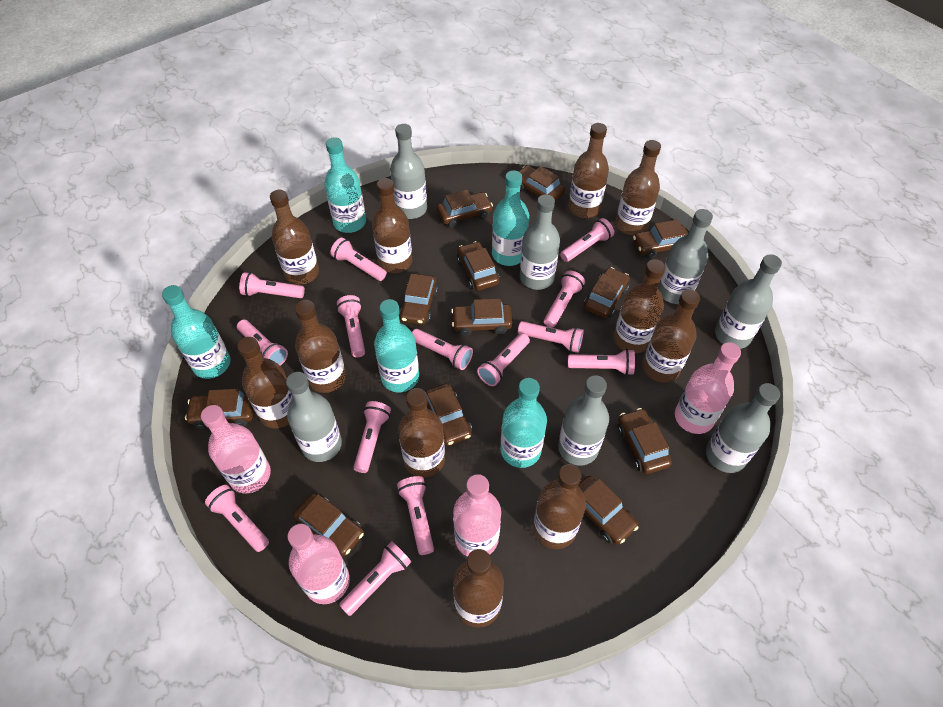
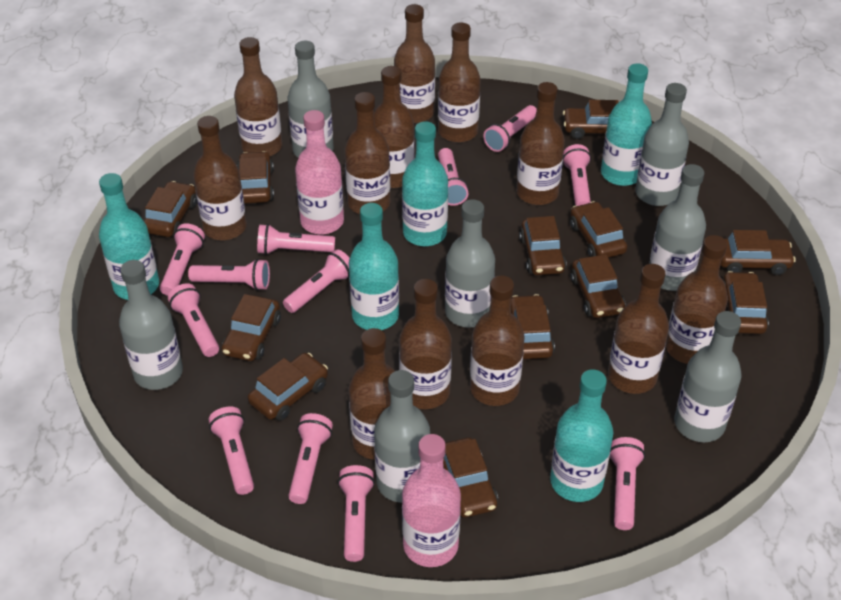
brown bottle: 11 -> 12
pink bottle: 4 -> 2
pink flashlight: 14 -> 12

